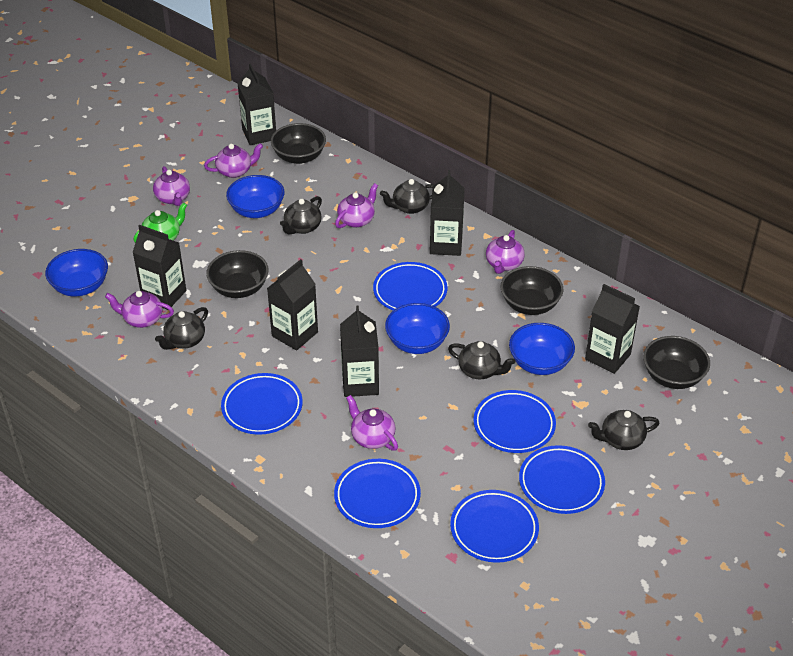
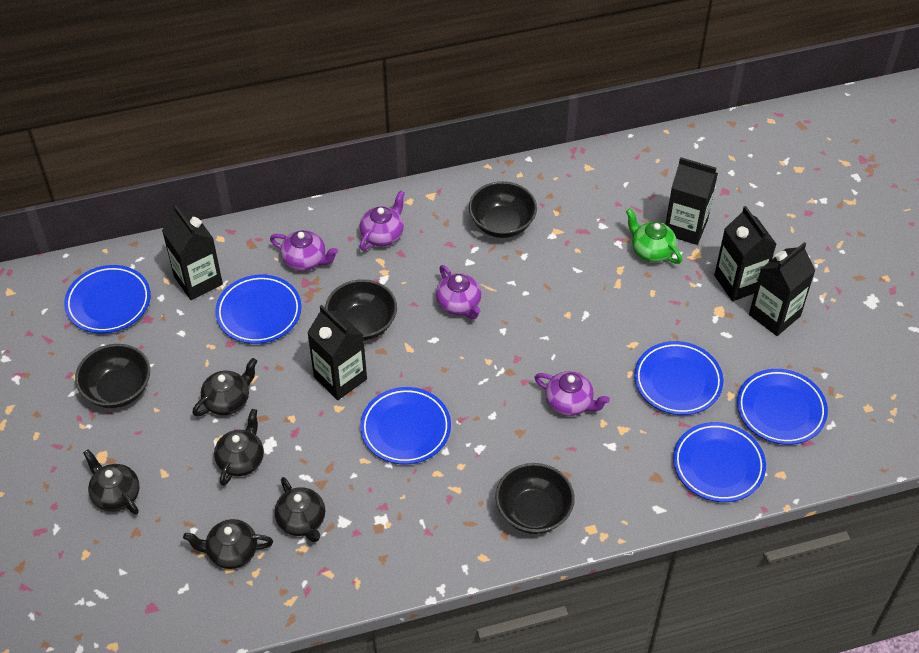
black carton: 6 -> 5
blue bowl: 4 -> 0
purple teapot: 6 -> 4

